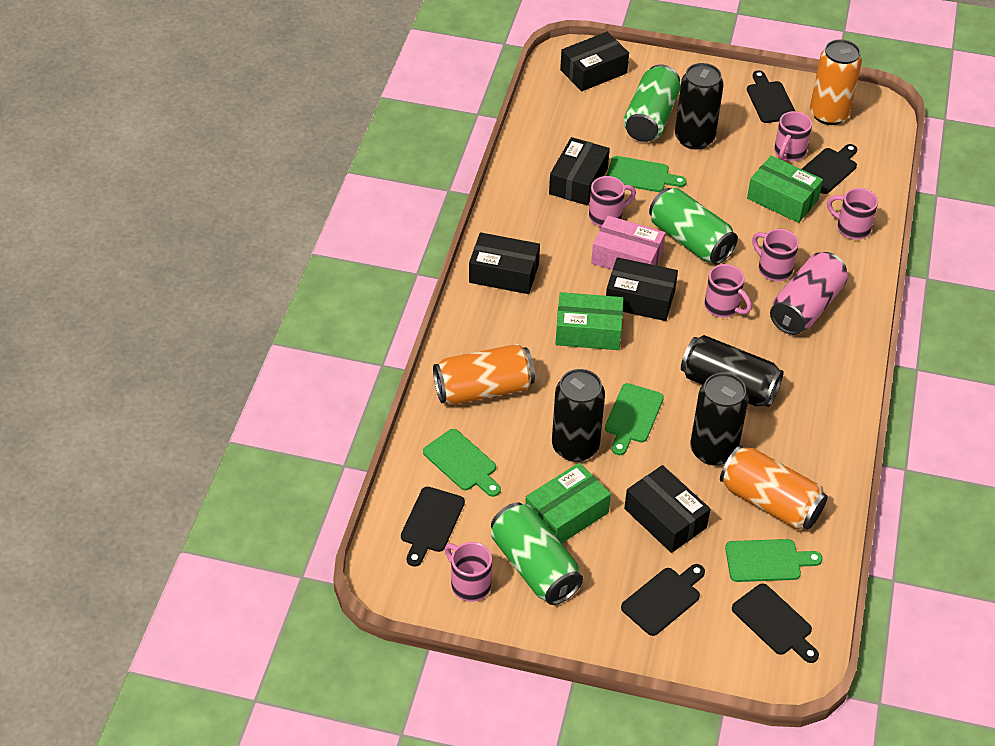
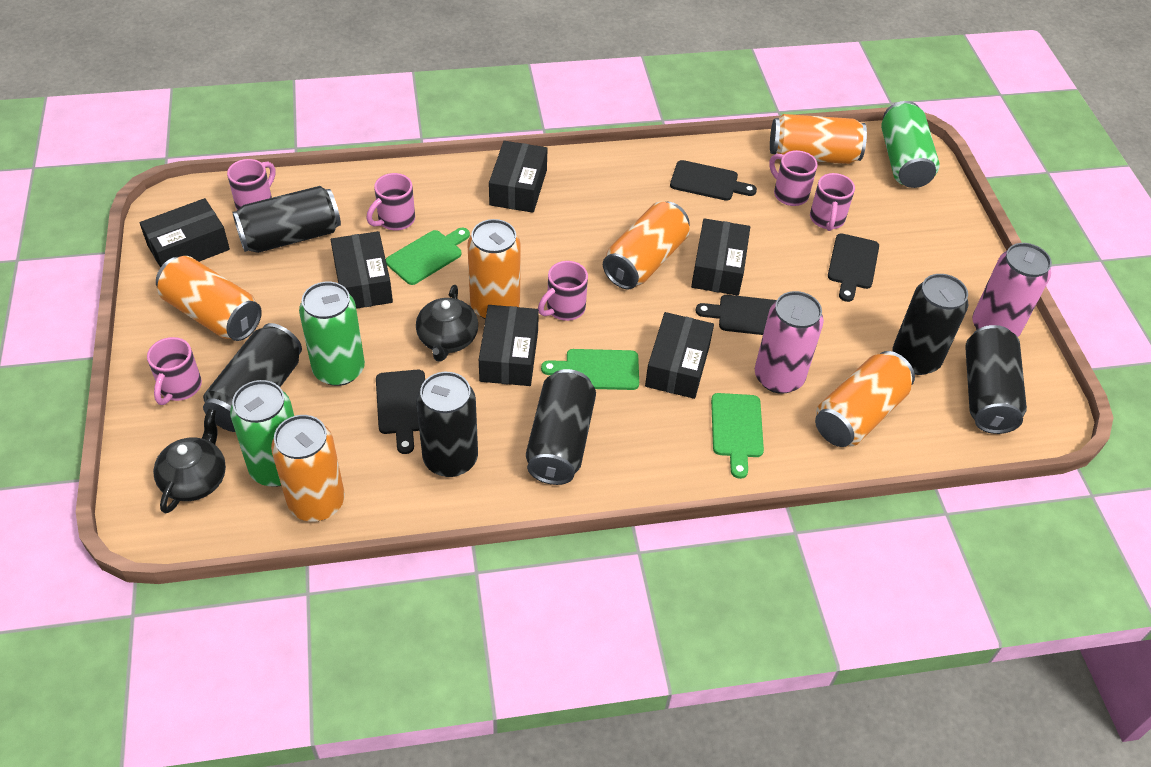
black box: 5 -> 6
black can: 4 -> 6
black cutting board: 5 -> 4
black teapot: 0 -> 2
green box: 3 -> 0
green cutting board: 4 -> 3
orange can: 3 -> 6
pink box: 1 -> 0
pink can: 1 -> 2

